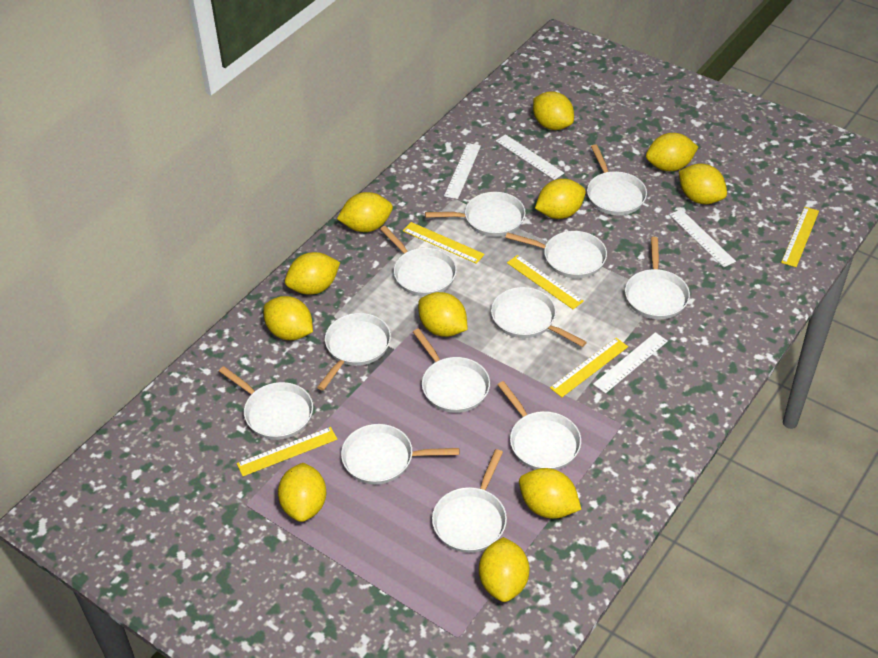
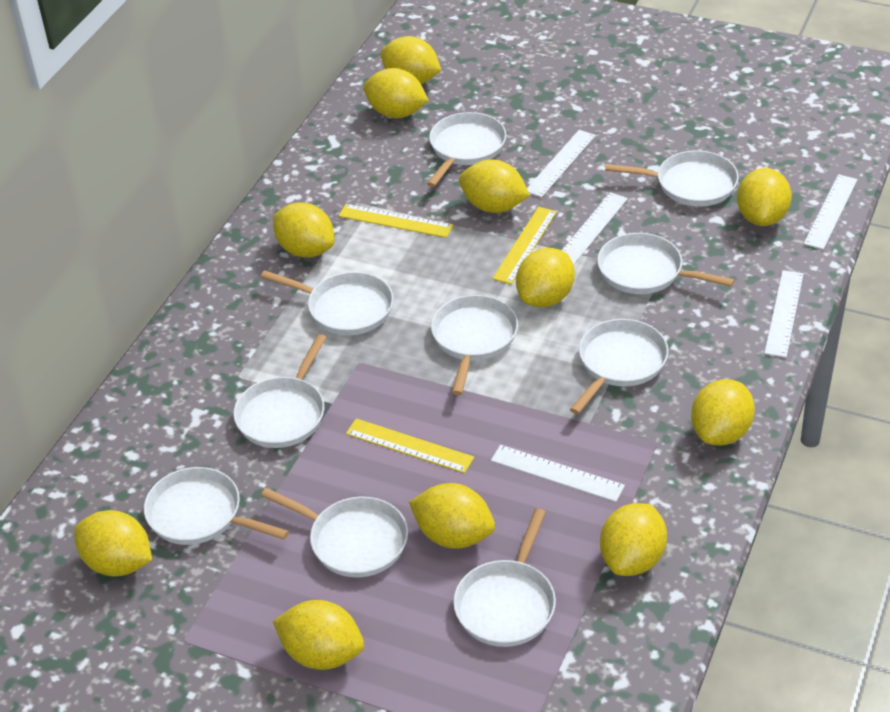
white pan: 12 -> 10
white ruler: 4 -> 5
yellow ruler: 5 -> 3

